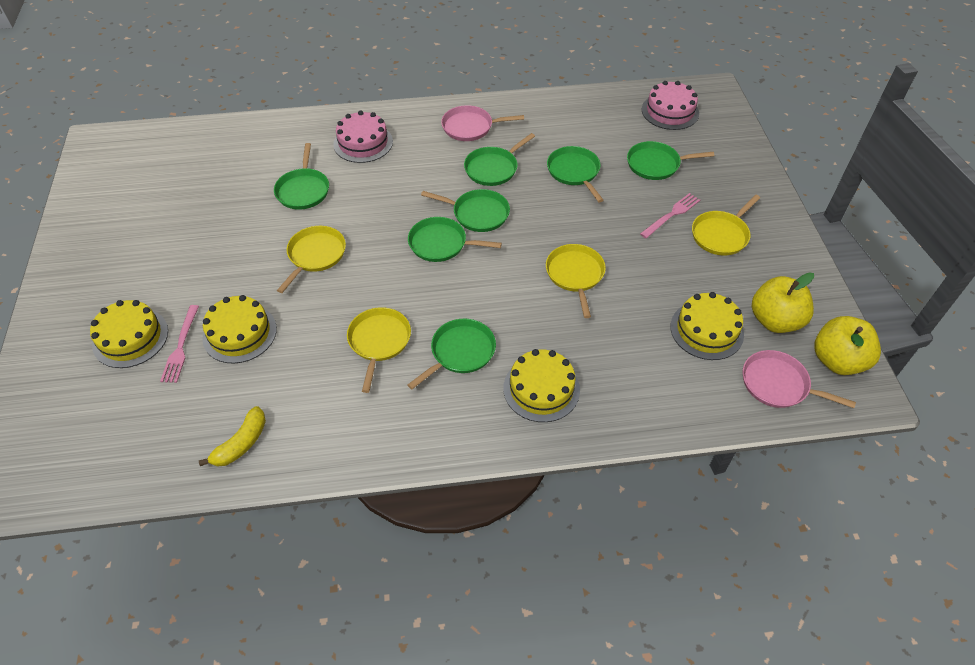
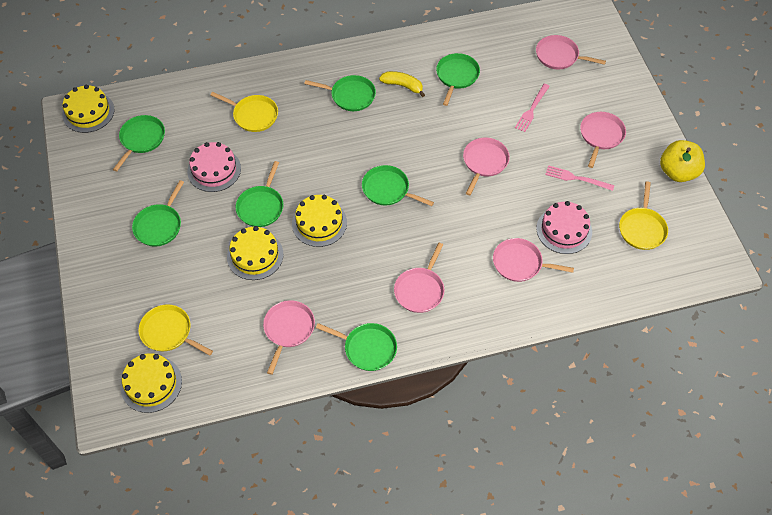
pink pan: 2 -> 6
yellow apple: 2 -> 1
yellow pan: 4 -> 3

